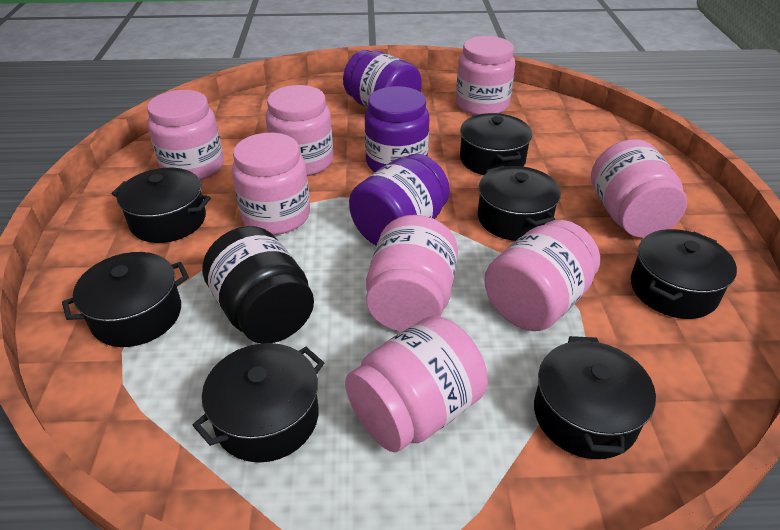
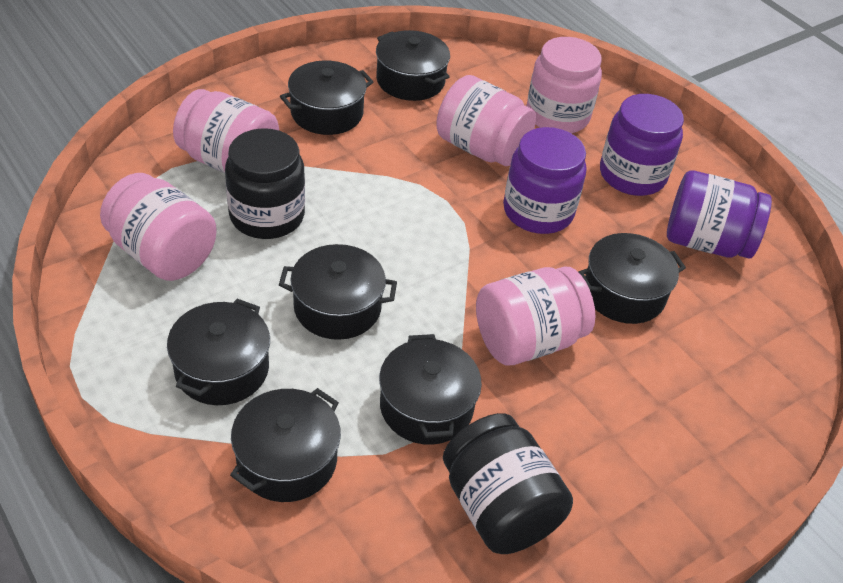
black jar: 1 -> 2
pink jar: 8 -> 5

